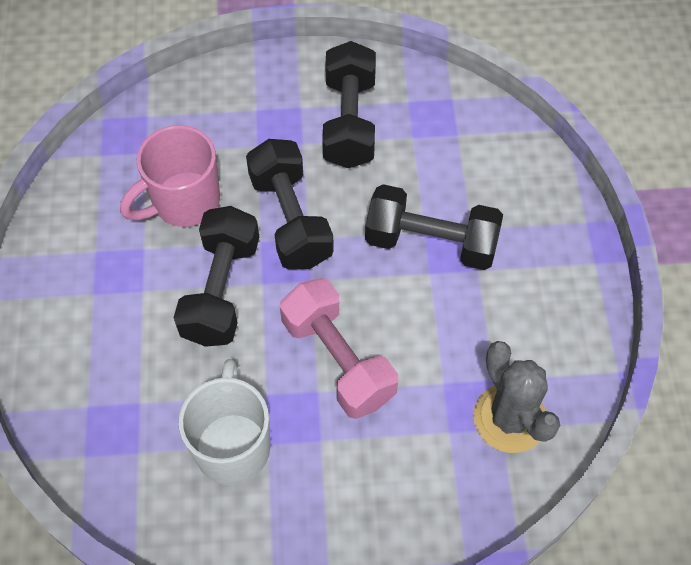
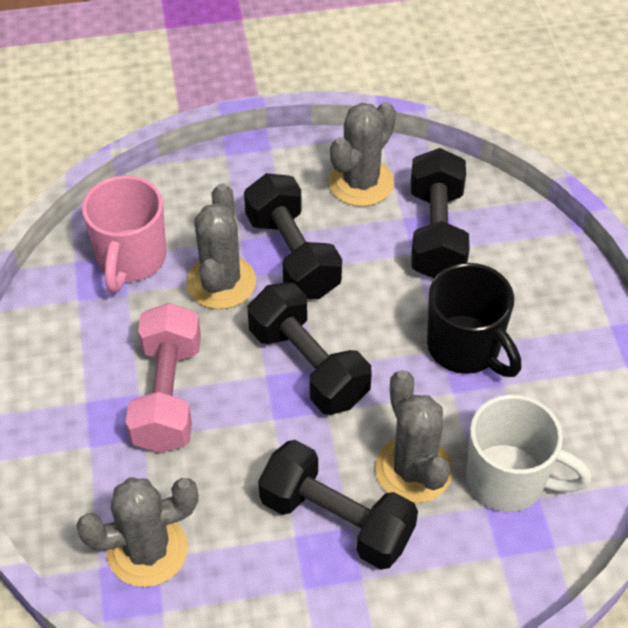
black mug: 0 -> 1
grey cactus: 1 -> 4

